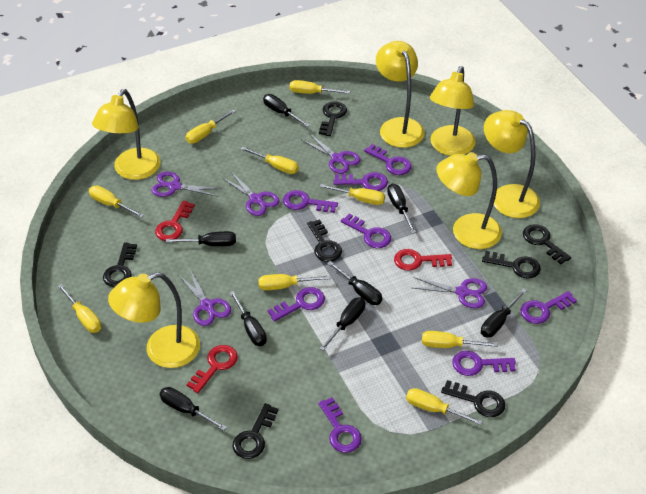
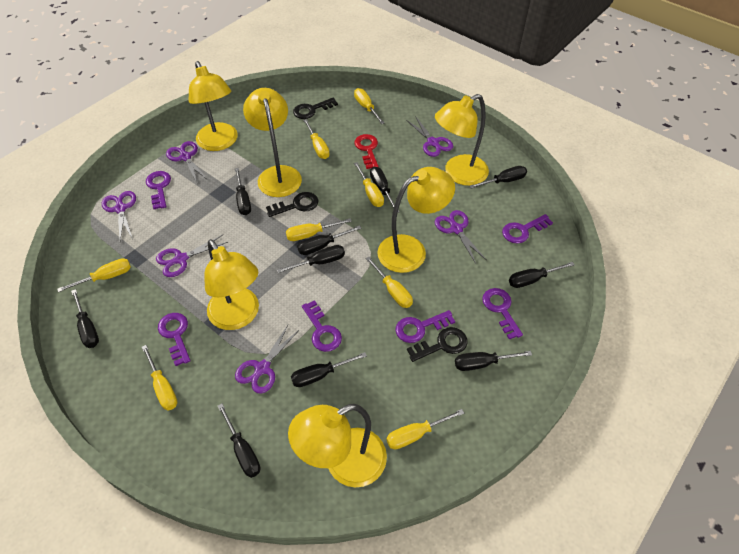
black key: 7 -> 3
black screwdriver: 8 -> 10
purple key: 8 -> 6
purple scissors: 5 -> 6
red key: 3 -> 1
yellow screwdriver: 9 -> 8

